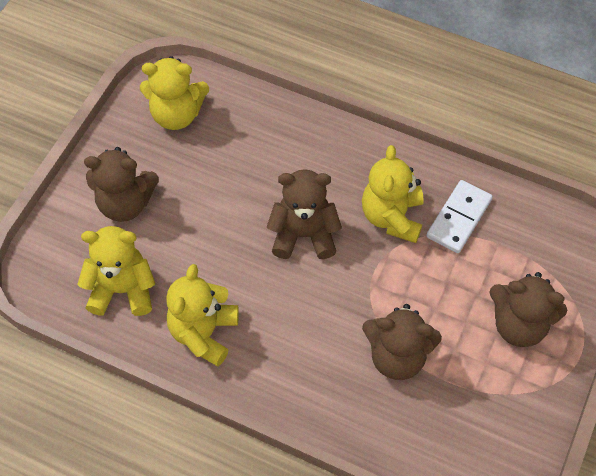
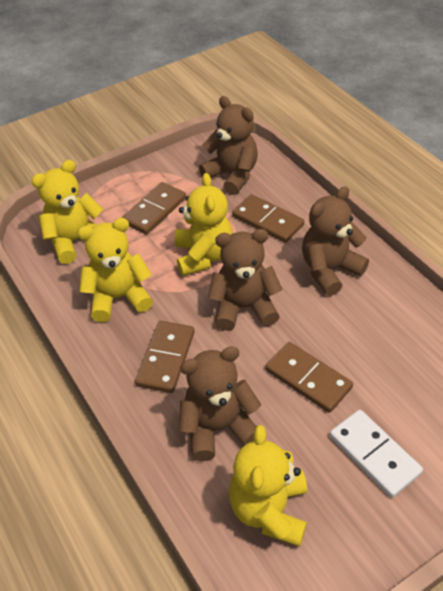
brown domino: 0 -> 4

